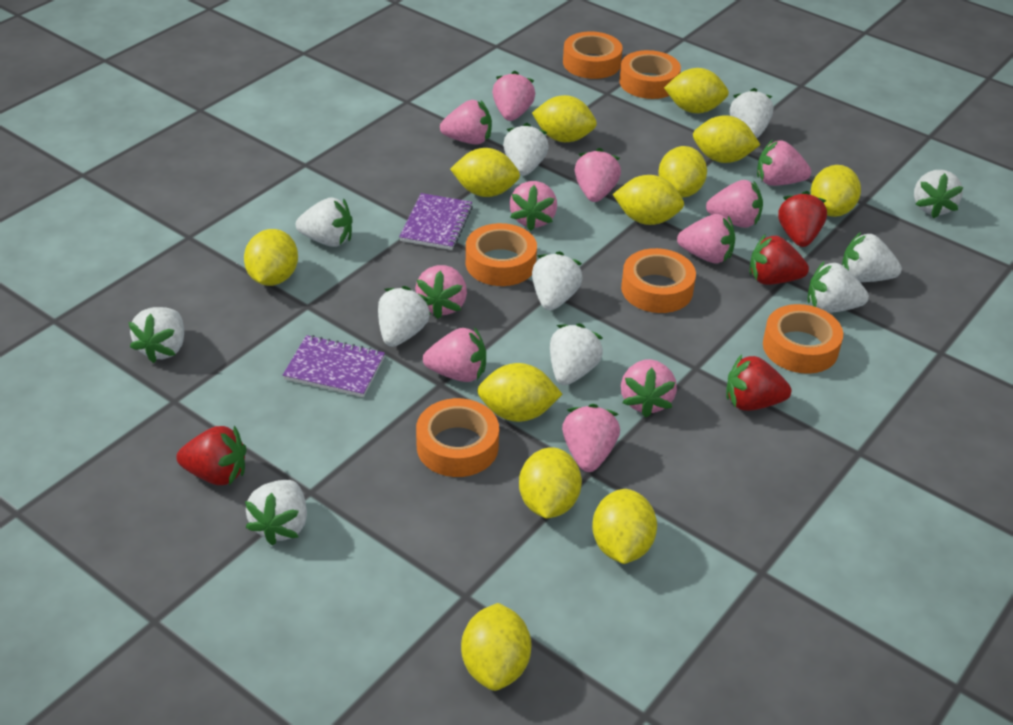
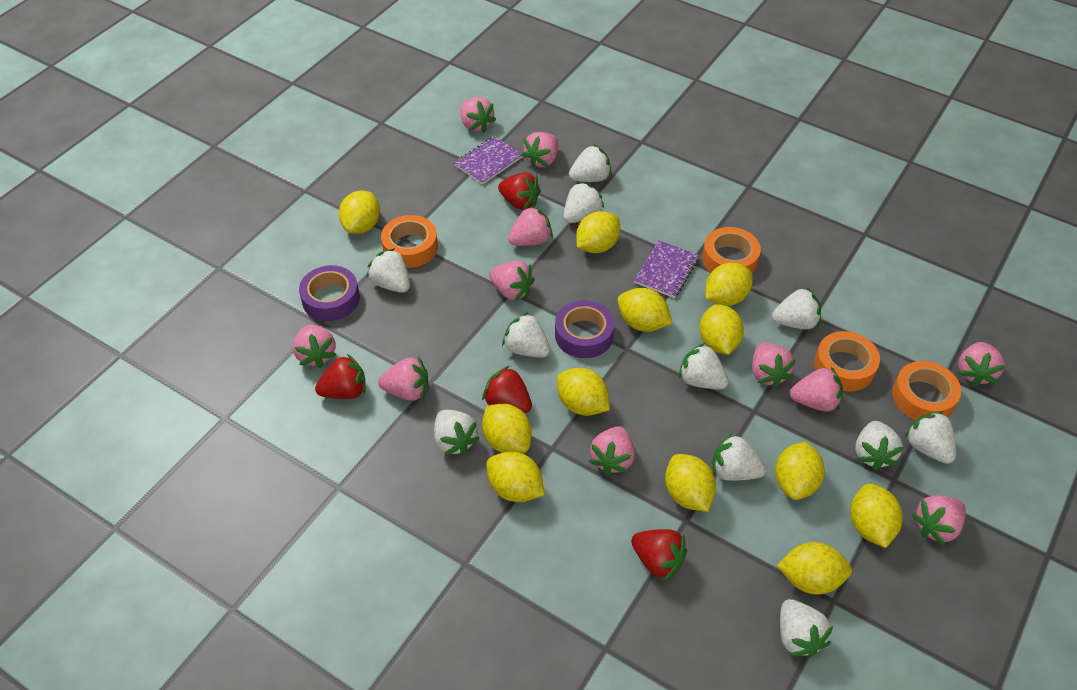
orange tape: 6 -> 4
purple tape: 0 -> 2

